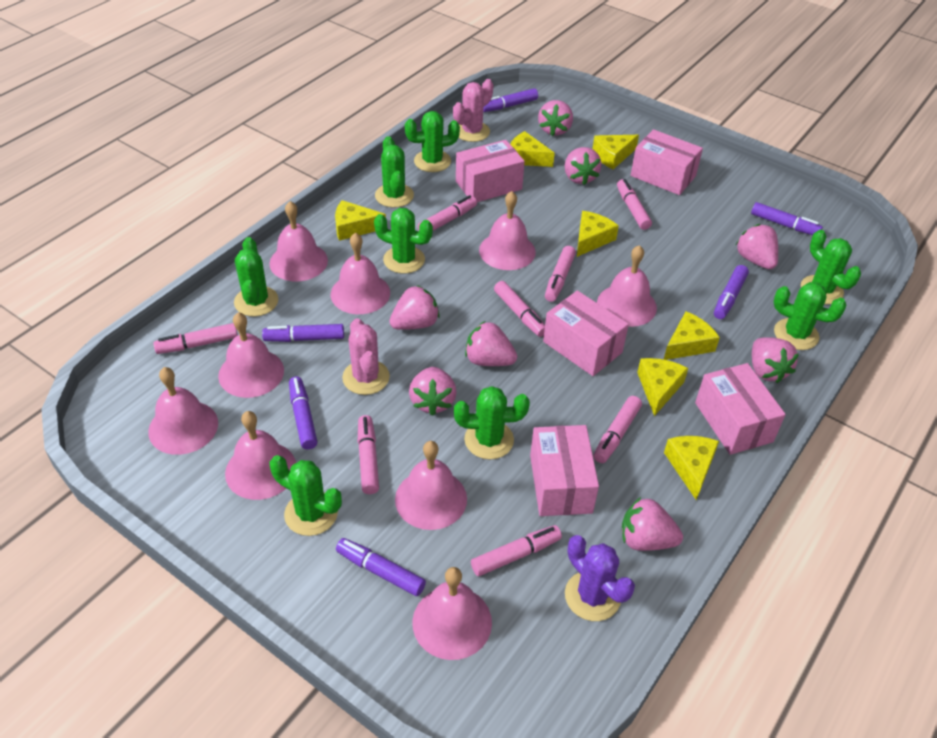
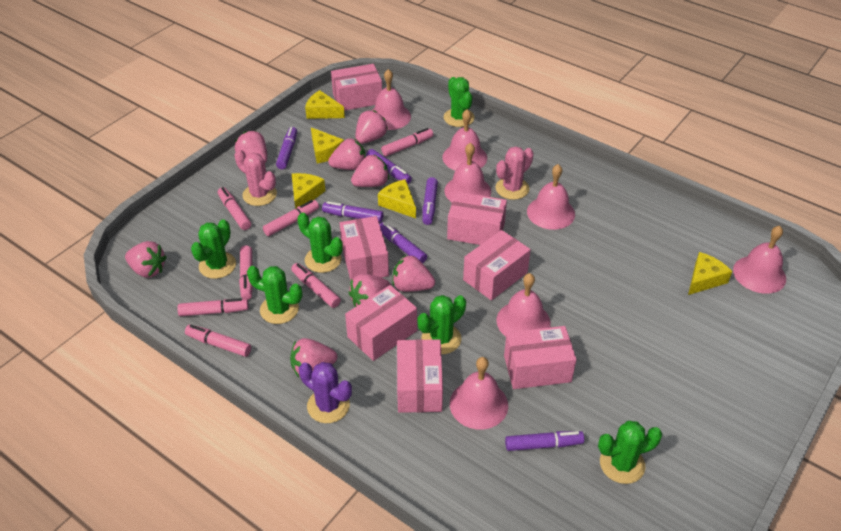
green cactus: 8 -> 6
pink bell: 9 -> 7
pink box: 5 -> 7
pink marker: 8 -> 7
yellow cheese: 7 -> 5

